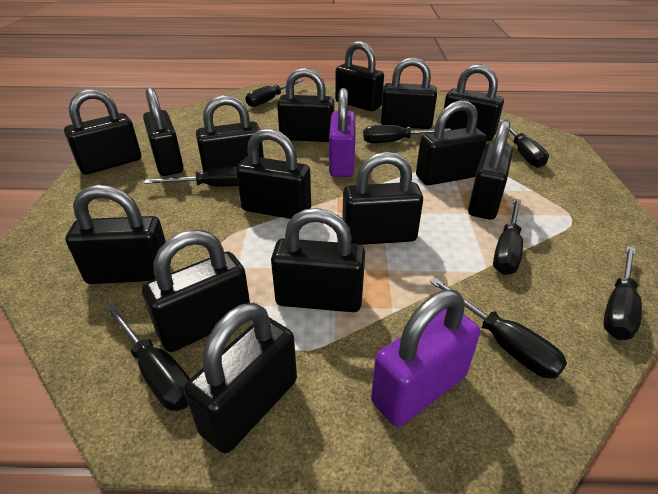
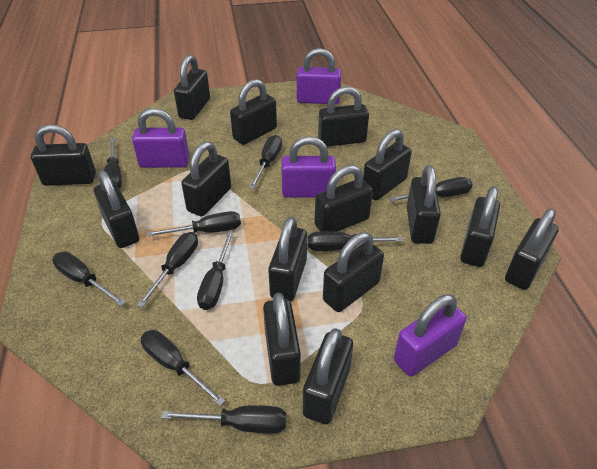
black screwdriver: 8 -> 10
purple padlock: 2 -> 4

